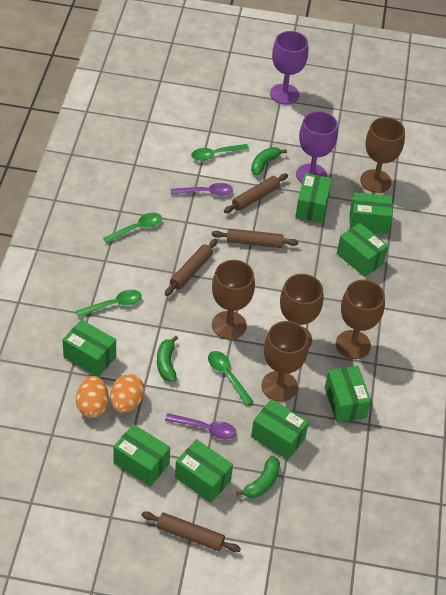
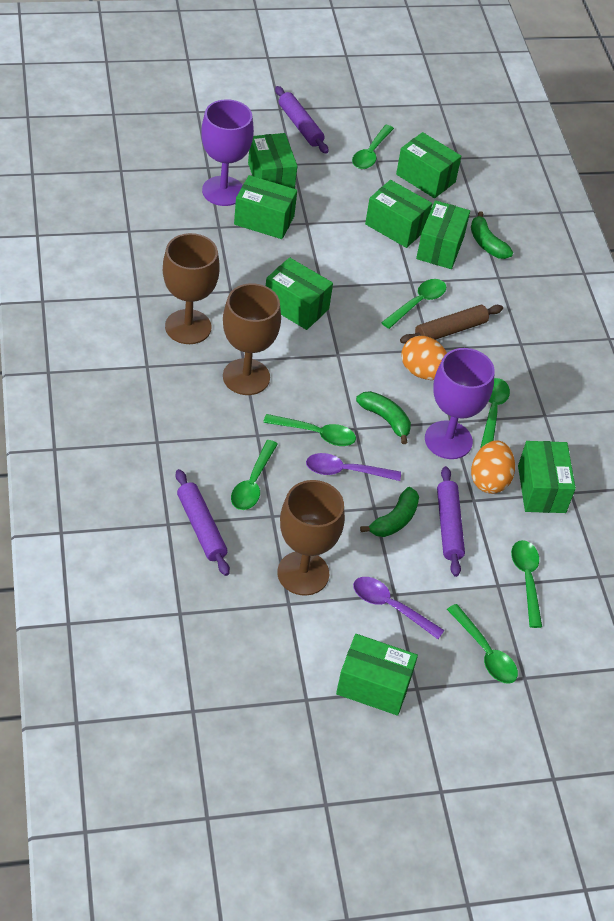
brown goblet: 5 -> 3
brown rolling pin: 4 -> 1
green spoon: 4 -> 7
purple rolling pin: 0 -> 3

